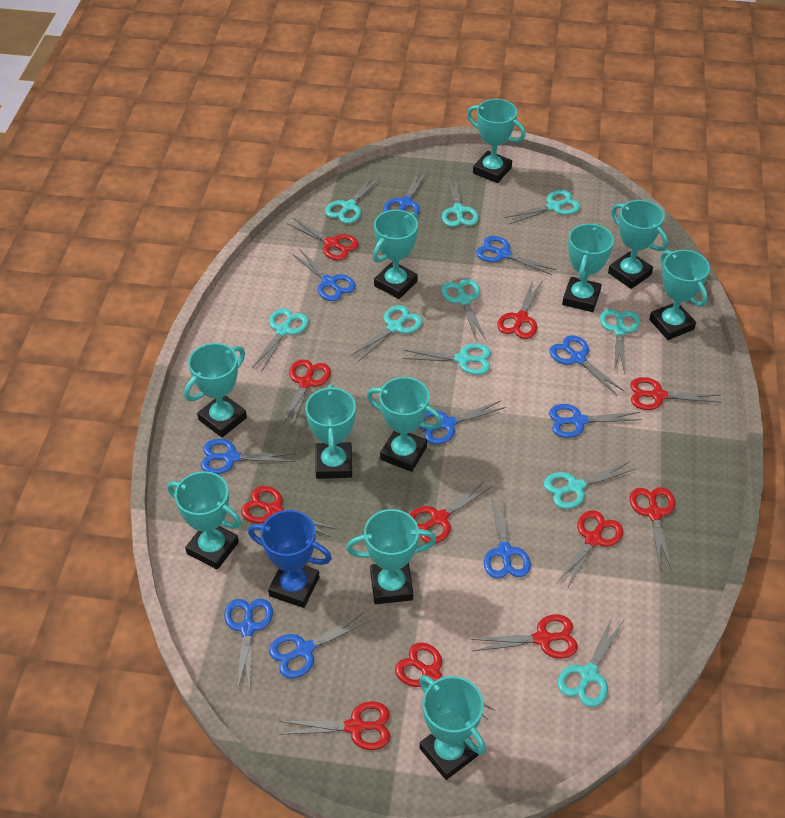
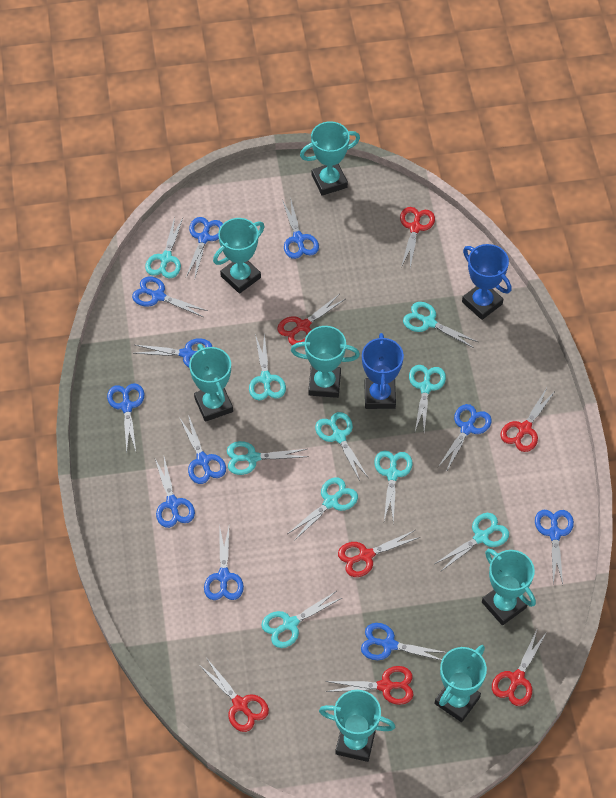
blue scissors: 10 -> 11
blue trophy: 1 -> 2
red scissors: 11 -> 7
turquoise trophy: 11 -> 7

